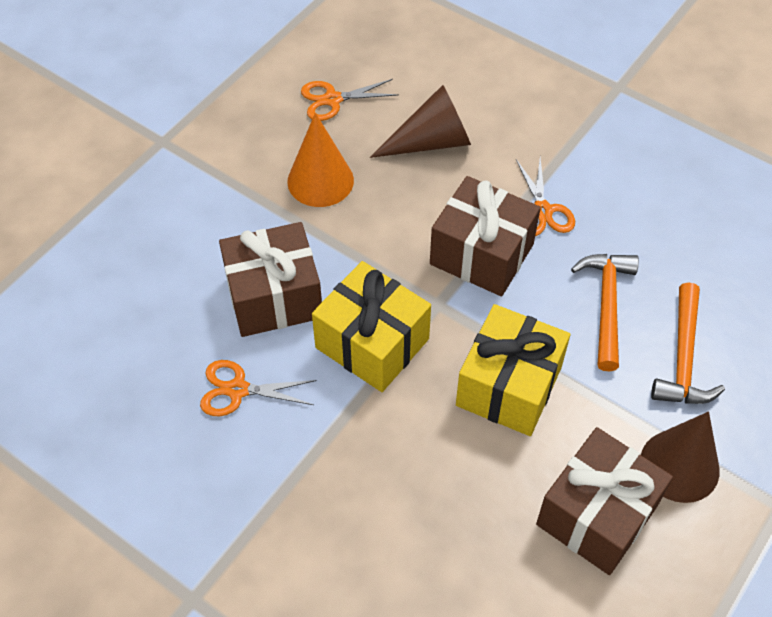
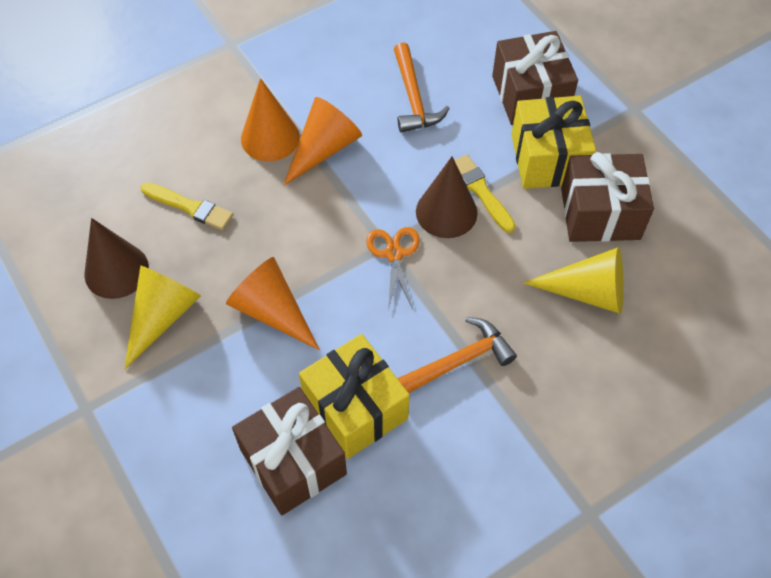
orange cone: 1 -> 3
orange scissors: 3 -> 1
yellow brush: 0 -> 2
yellow cone: 0 -> 2

